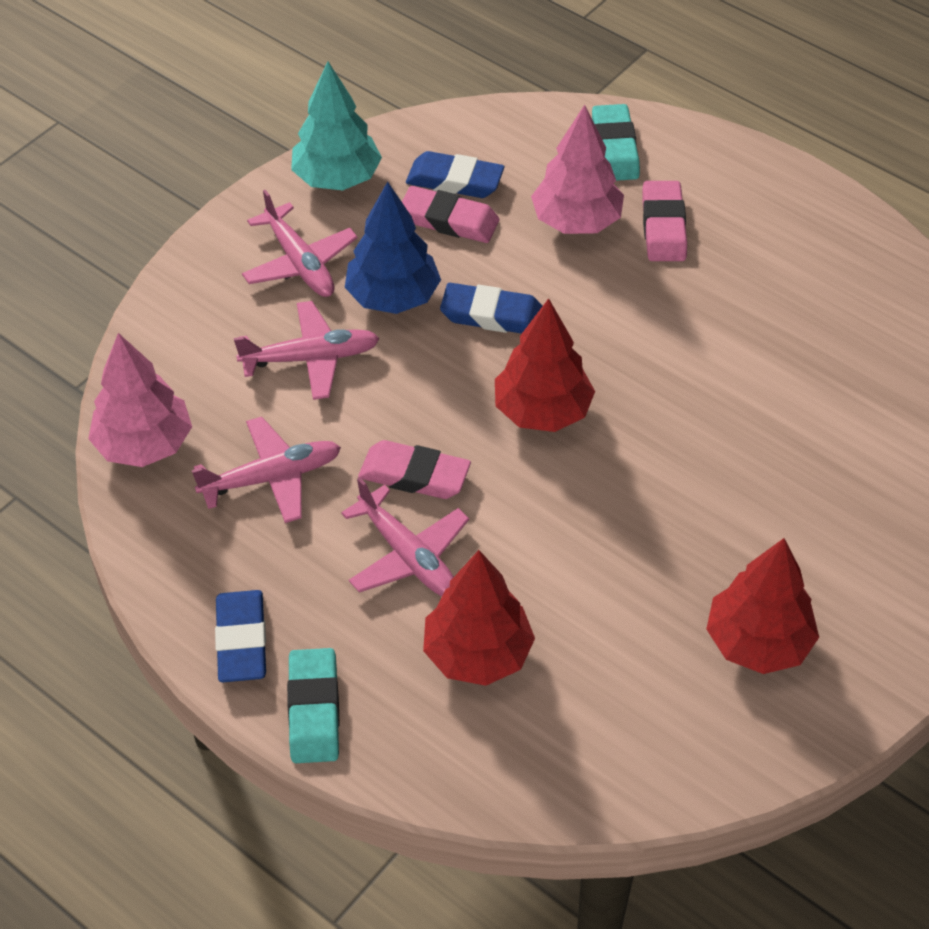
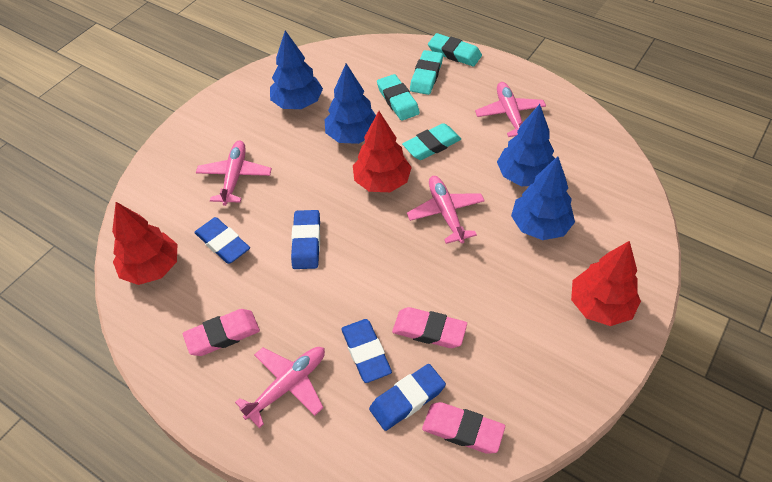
blue eraser: 3 -> 4
blue tree: 1 -> 4
pink tree: 2 -> 0
turquoise eraser: 2 -> 4
turquoise tree: 1 -> 0

